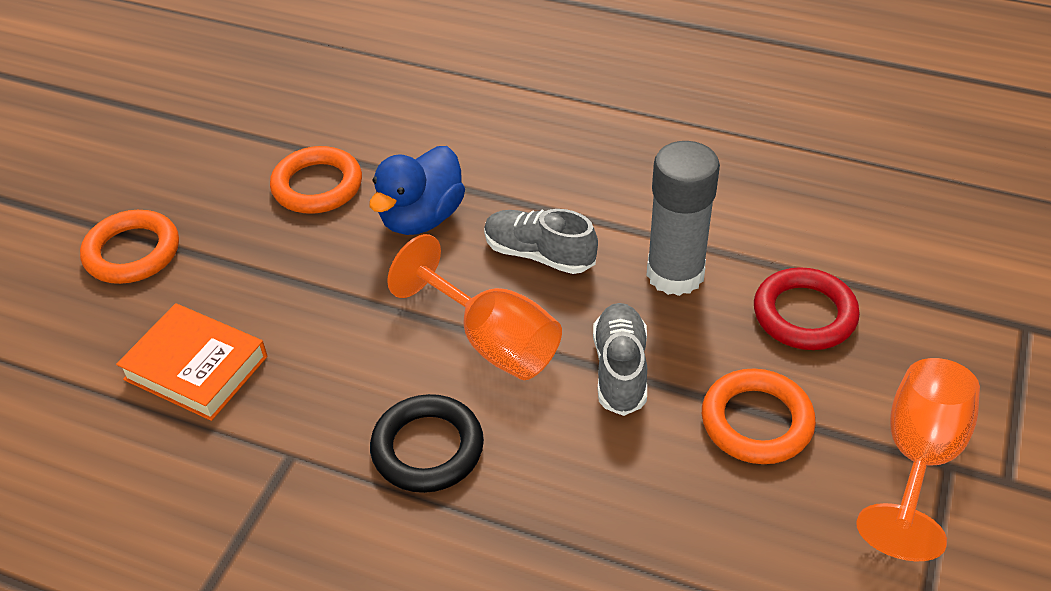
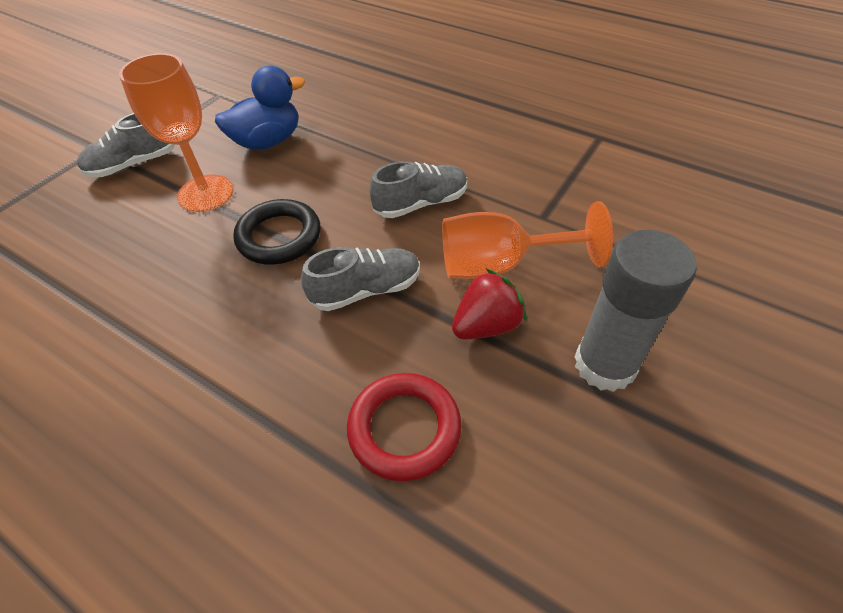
grey shoe: 2 -> 3
orange book: 1 -> 0
orange ring: 3 -> 0
red strawberry: 0 -> 1

